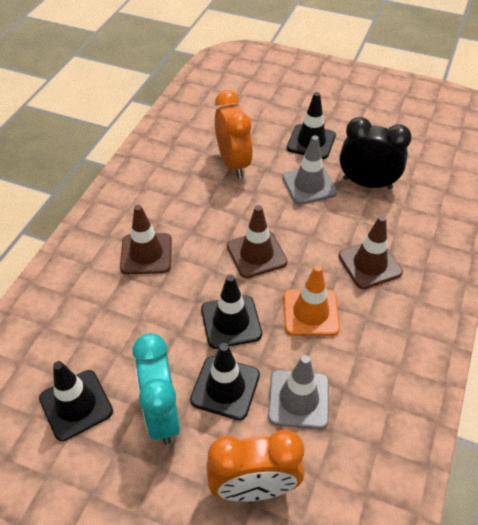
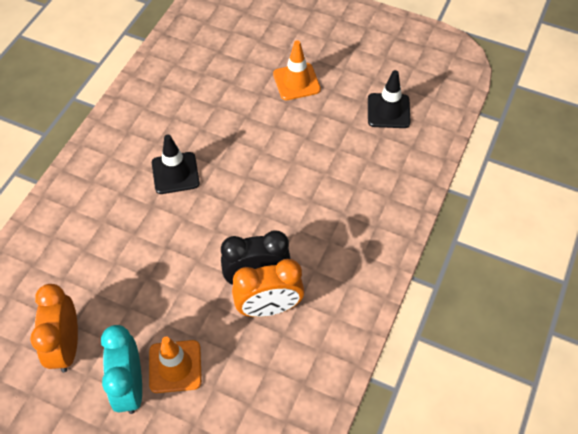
black traffic cone: 4 -> 2
brown traffic cone: 3 -> 0
grey traffic cone: 2 -> 0
orange traffic cone: 1 -> 2

